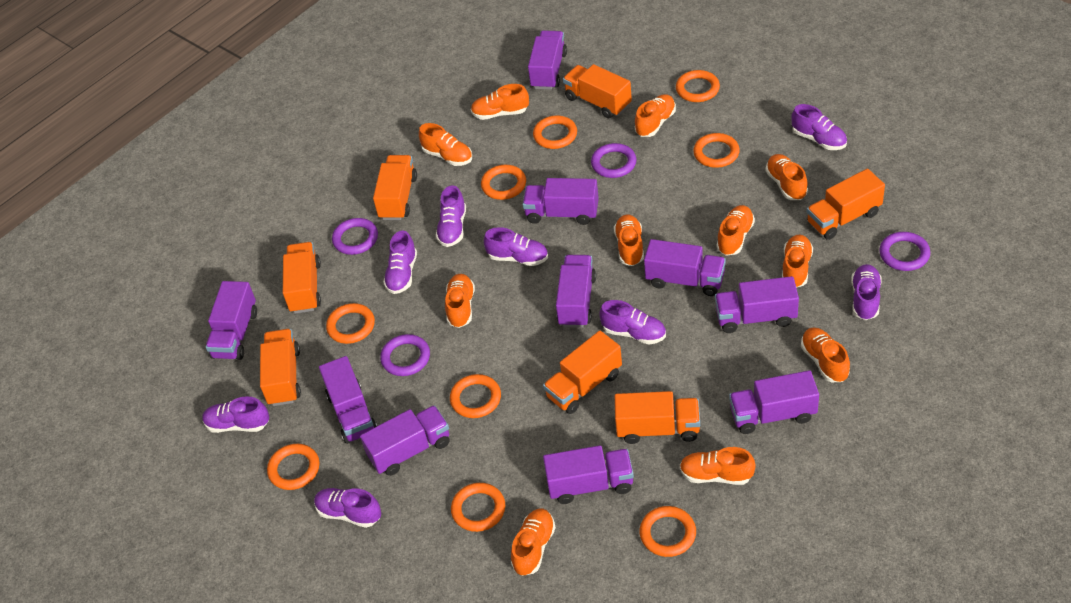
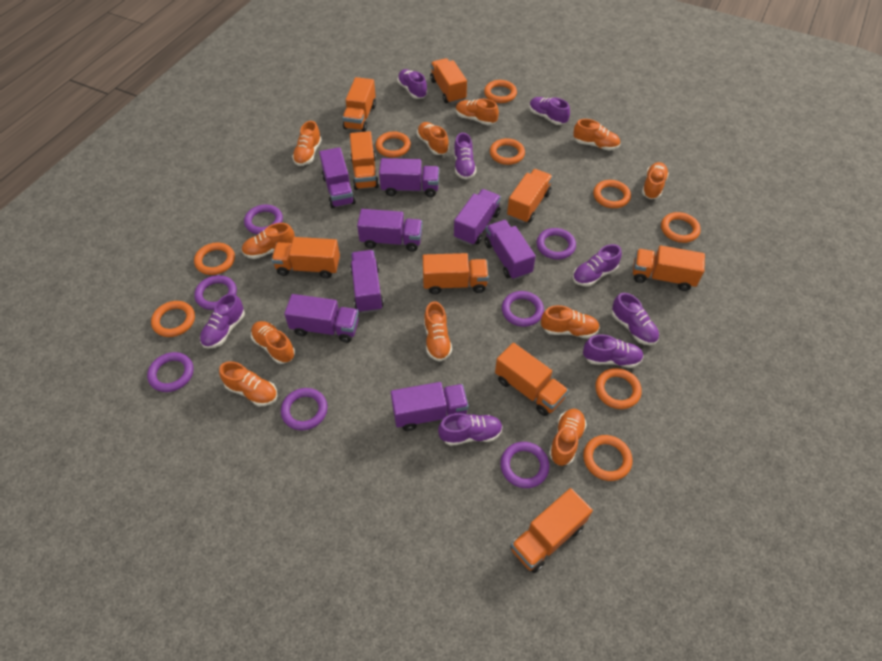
orange truck: 7 -> 9
purple ring: 4 -> 7
purple truck: 10 -> 8

